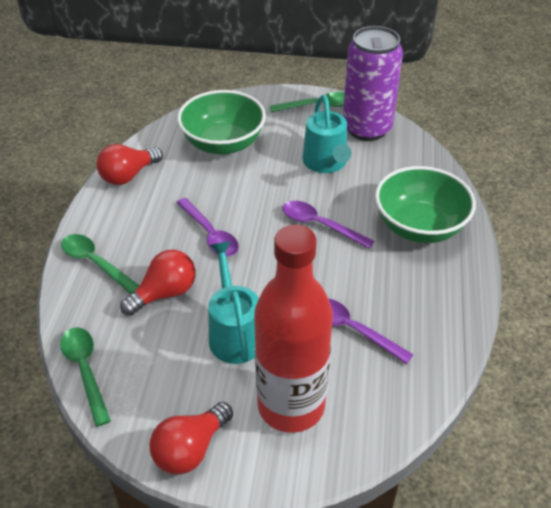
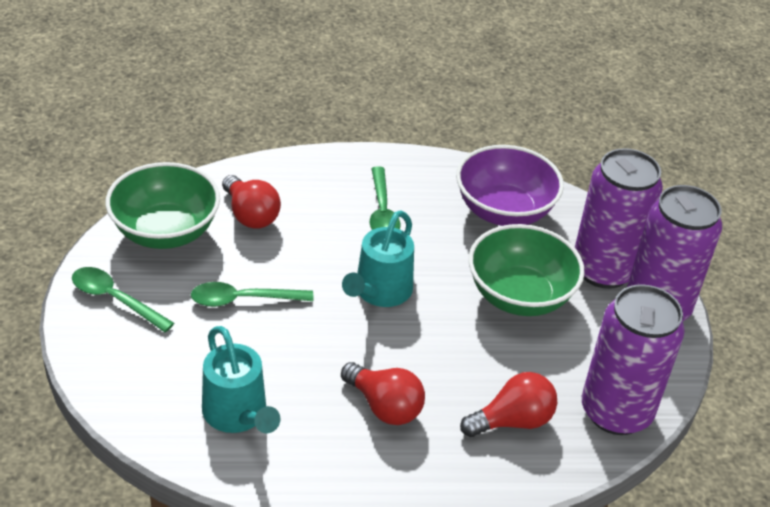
purple bowl: 0 -> 1
purple can: 1 -> 3
purple spoon: 3 -> 0
red bottle: 1 -> 0

